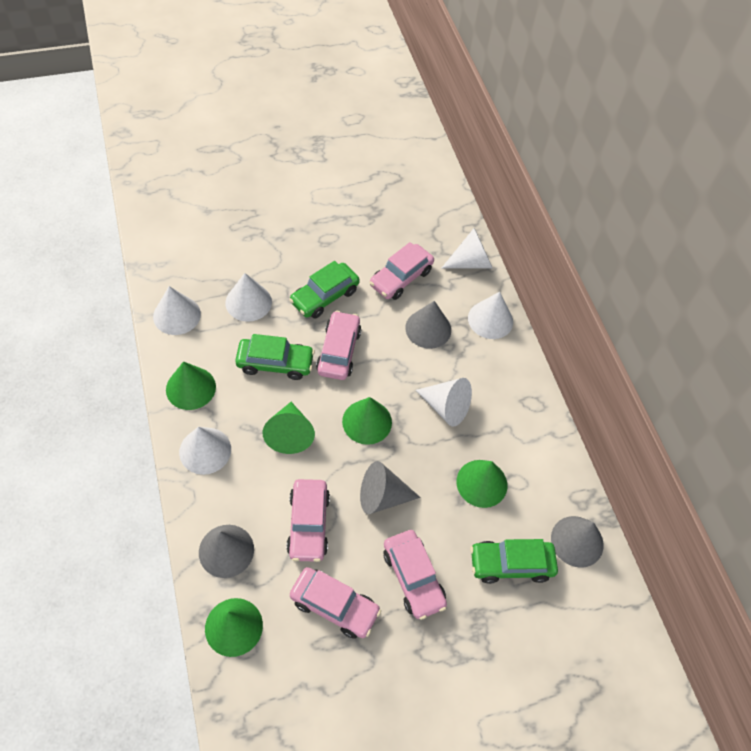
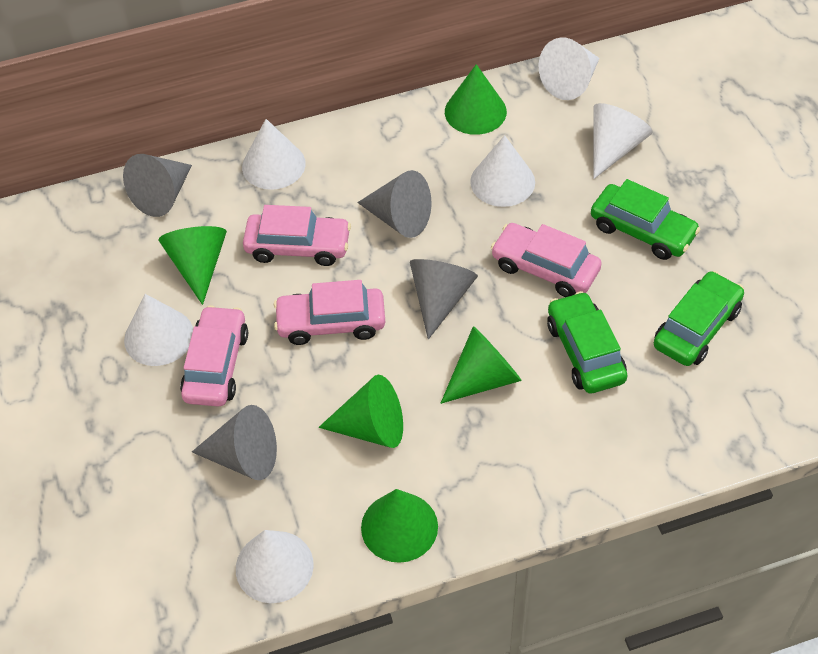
pink car: 5 -> 4

